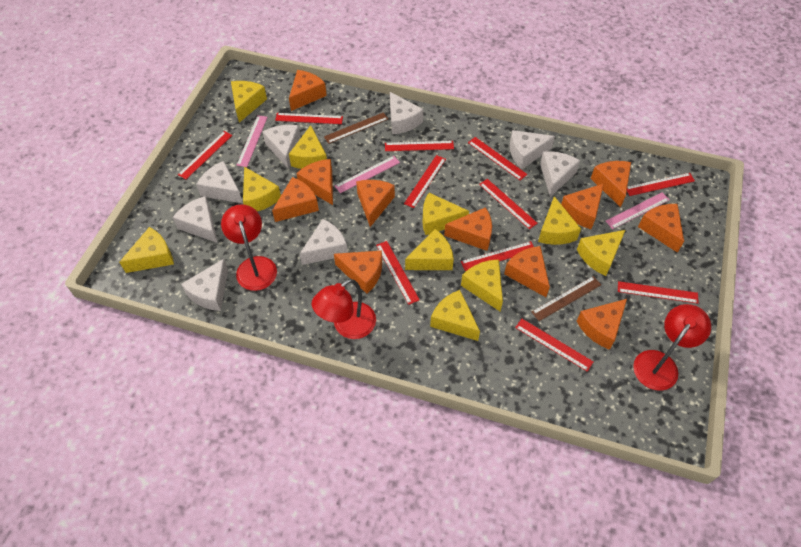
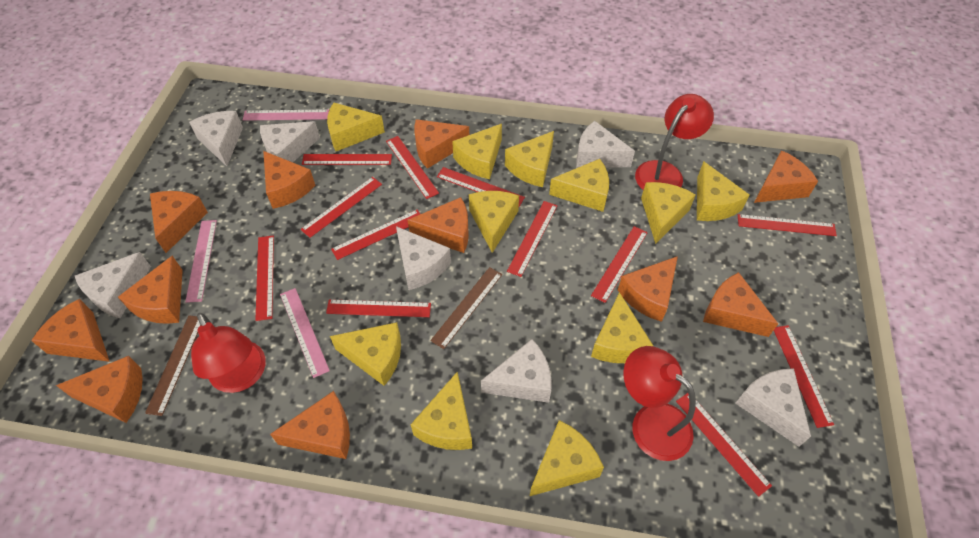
red ruler: 11 -> 12
white cheese: 8 -> 7
yellow cheese: 10 -> 11

